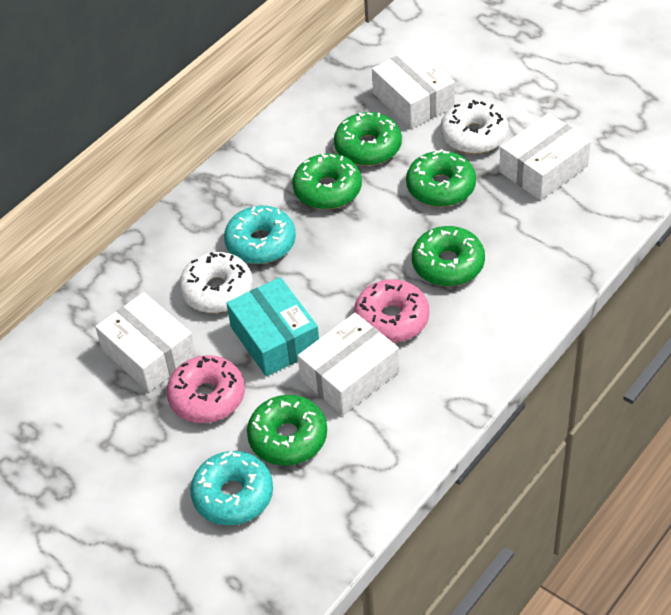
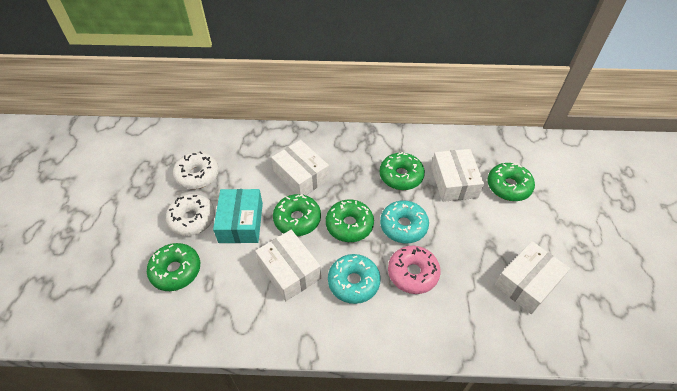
pink donut: 2 -> 1

